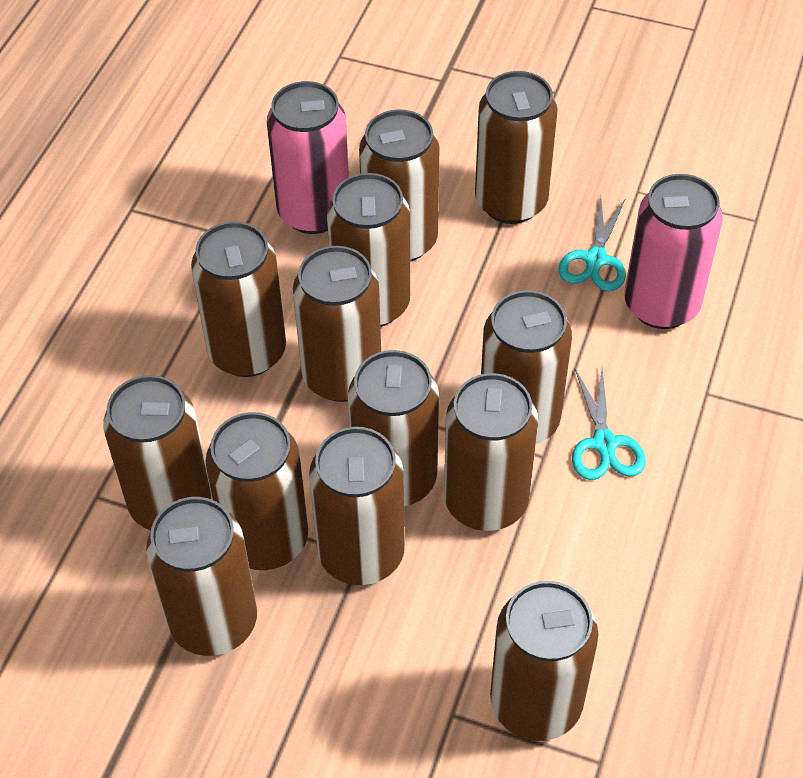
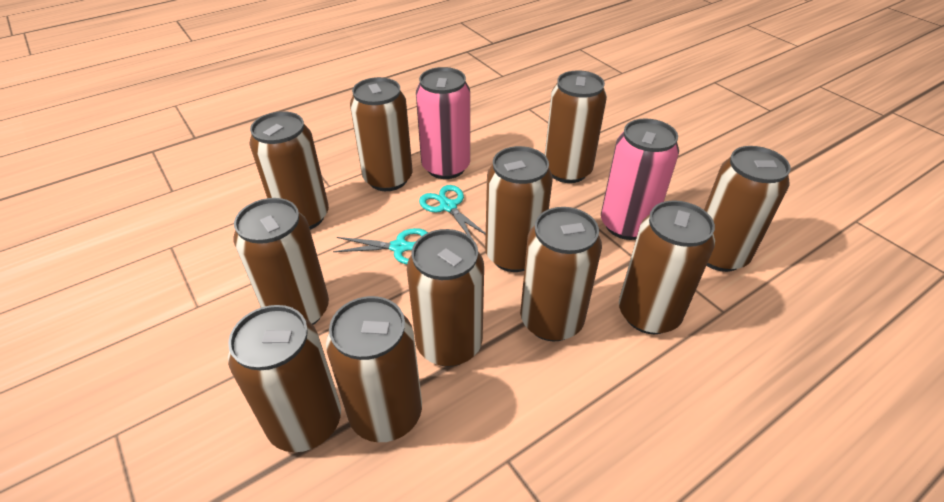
brown can: 13 -> 11

